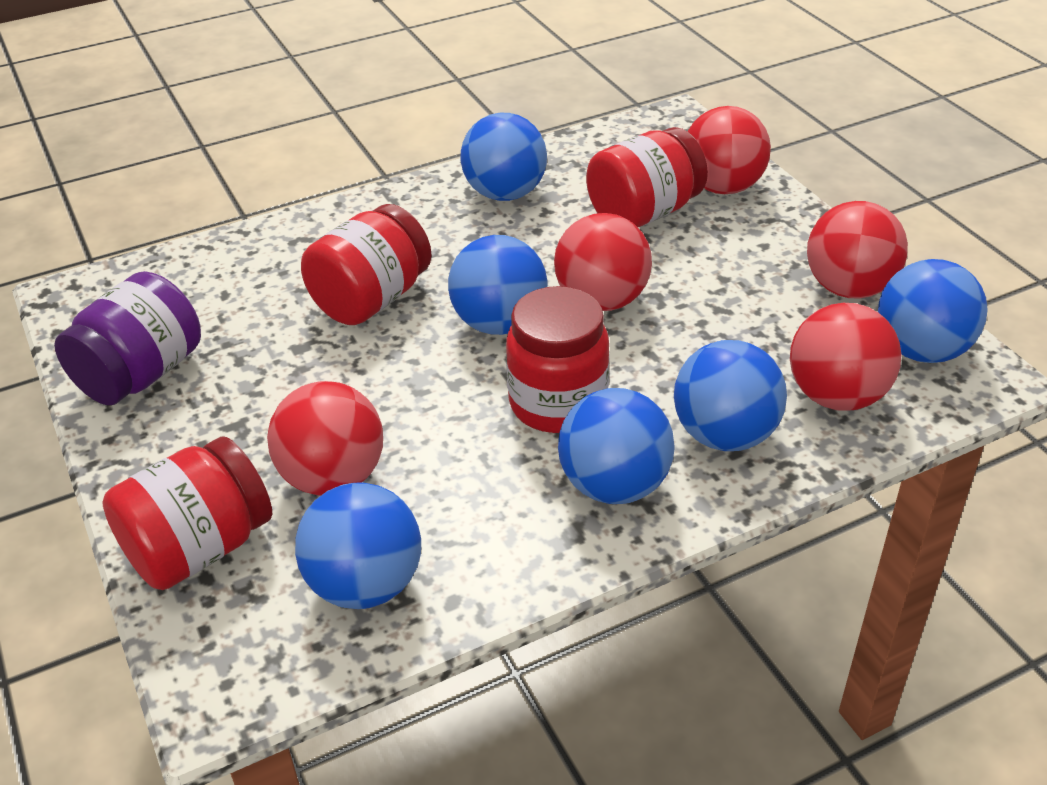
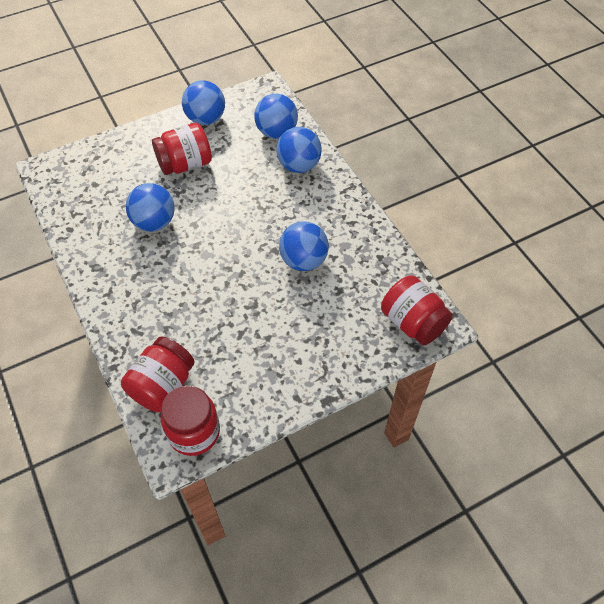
blue ball: 6 -> 5
purple jar: 1 -> 0
red ball: 5 -> 0

